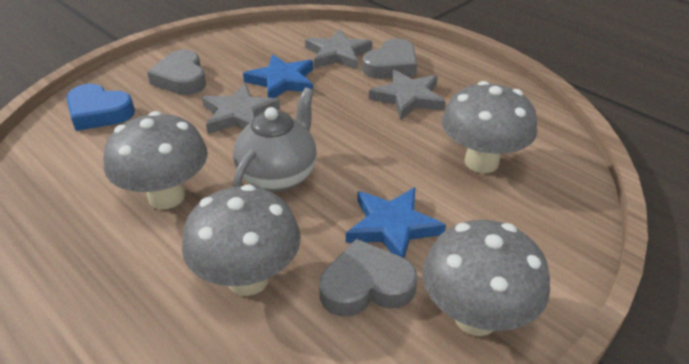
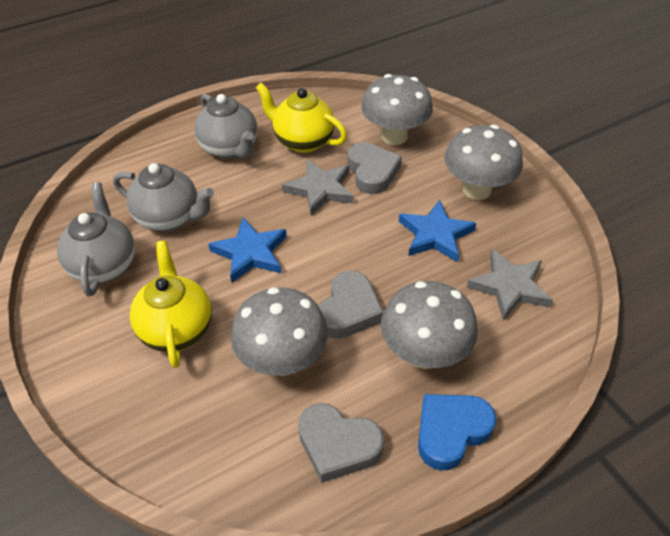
grey star: 3 -> 2
grey teapot: 1 -> 3
yellow teapot: 0 -> 2

